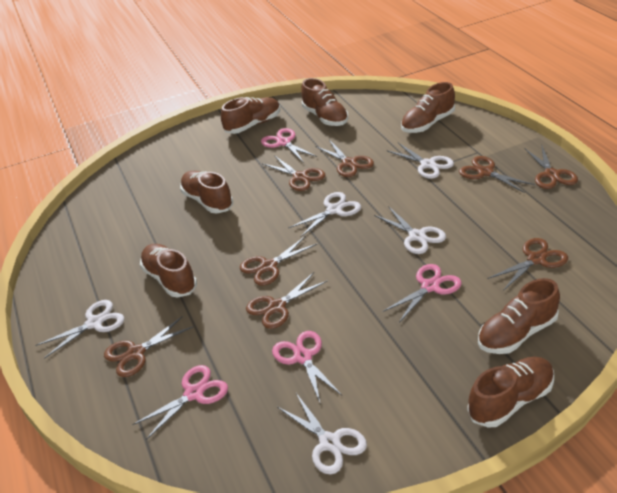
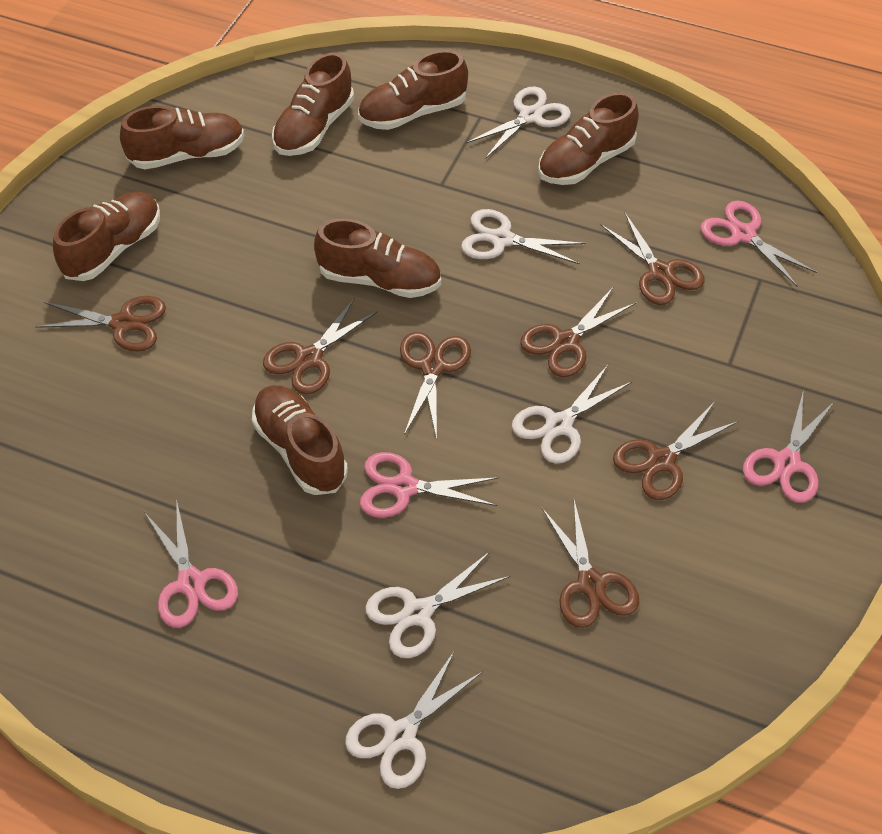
brown scissors: 8 -> 7

